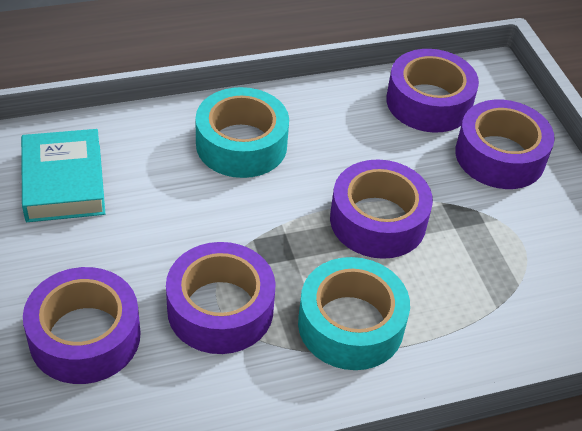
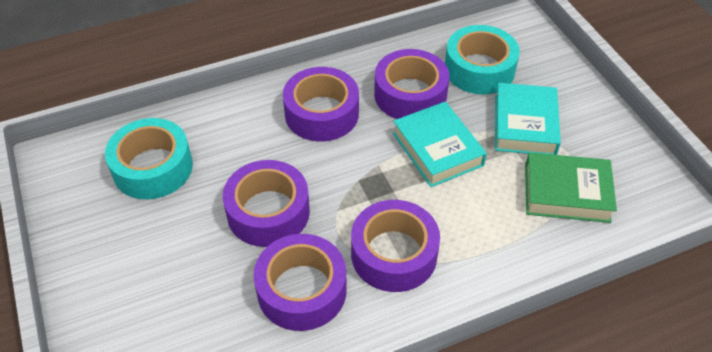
green book: 0 -> 1
turquoise book: 1 -> 2

